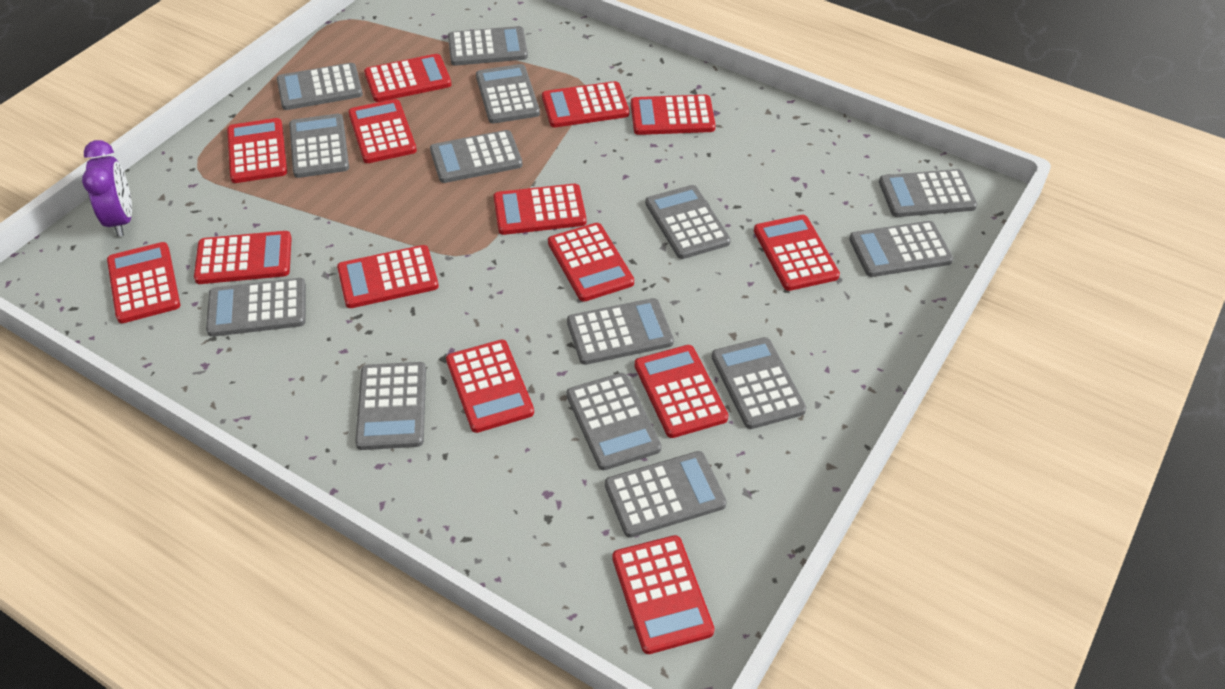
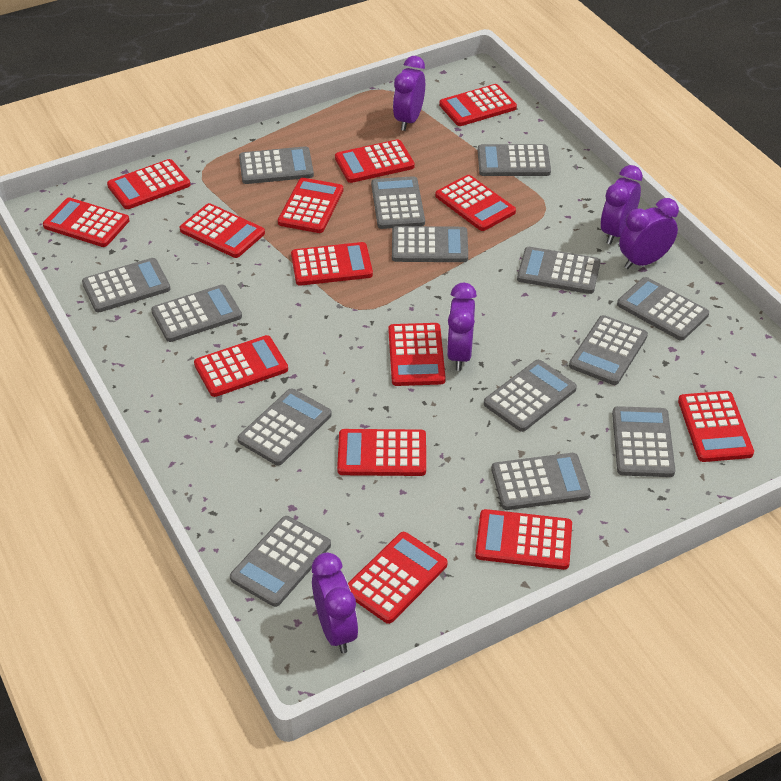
purple clock: 1 -> 5

